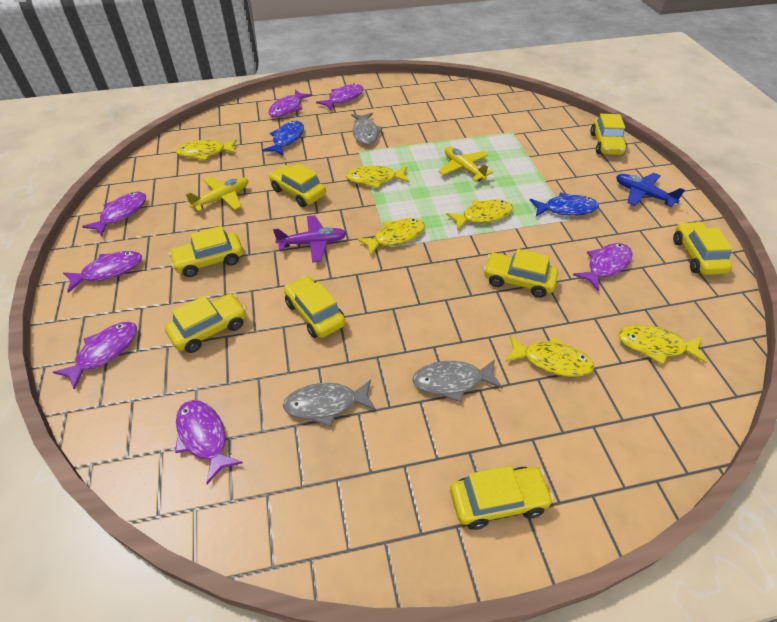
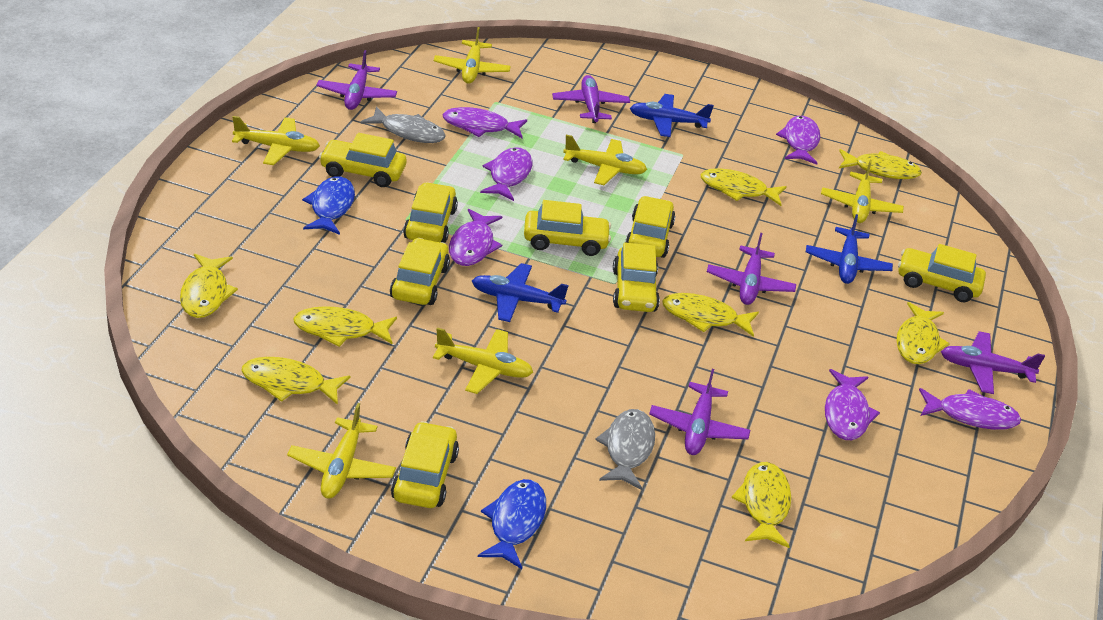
blue plane: 1 -> 3
grey fish: 3 -> 2
purple fish: 7 -> 6
purple plane: 1 -> 5
yellow fish: 6 -> 8
yellow plane: 2 -> 6

